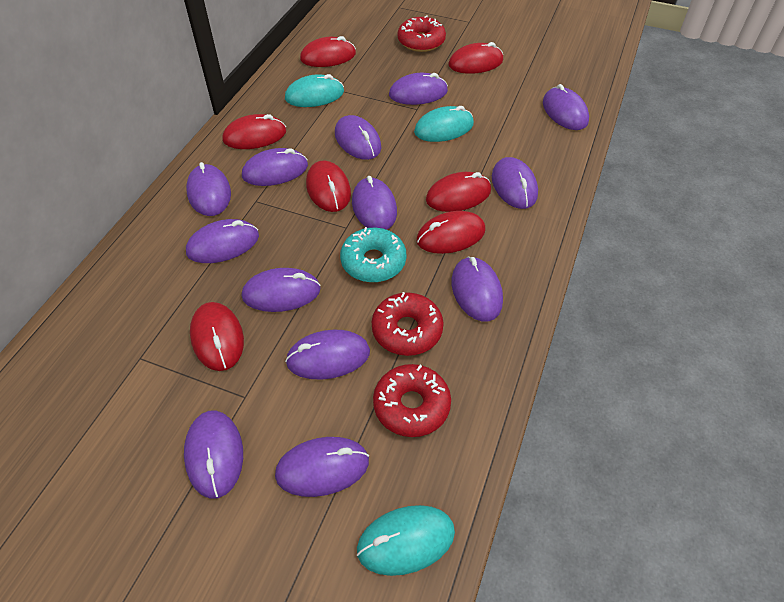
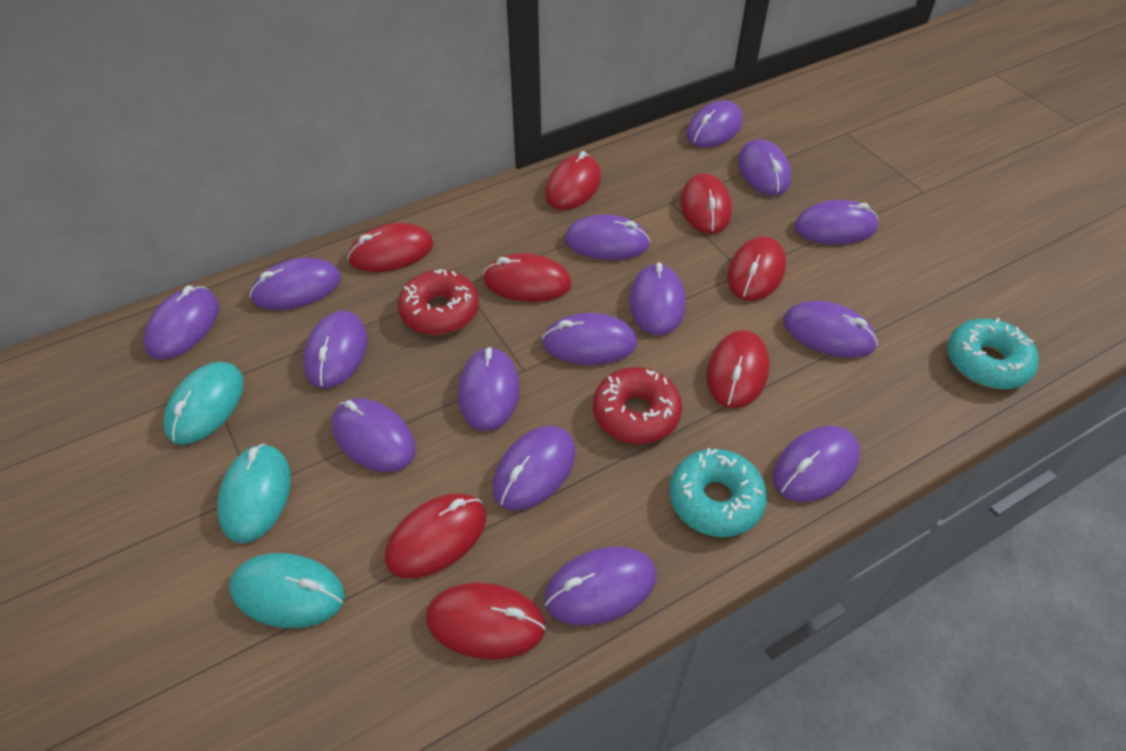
purple mouse: 13 -> 15
red donut: 3 -> 2
red mouse: 7 -> 8
turquoise donut: 1 -> 2

